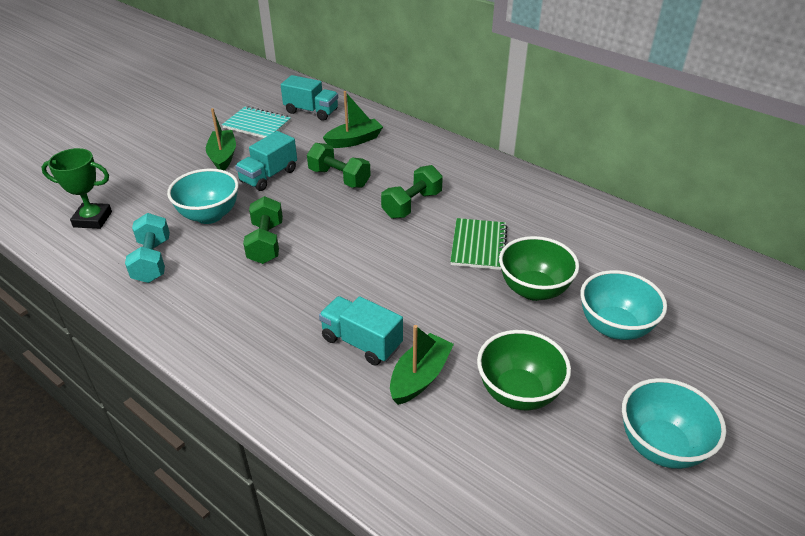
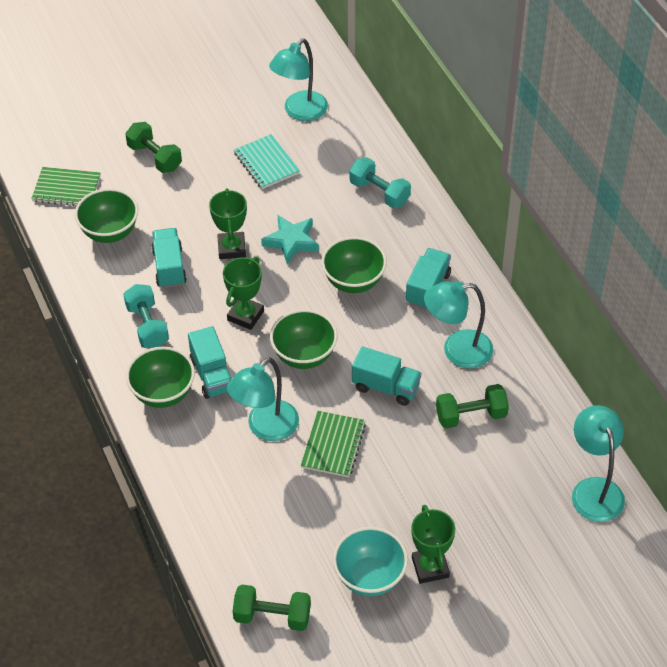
green boat: 3 -> 0
green bowl: 2 -> 4
green notebook: 1 -> 2
green trophy: 1 -> 3
turquoise bowl: 3 -> 1
turquoise dumbbell: 1 -> 2
turquoise lamp: 0 -> 4
turquoise star: 0 -> 1
turquoise truck: 3 -> 4

